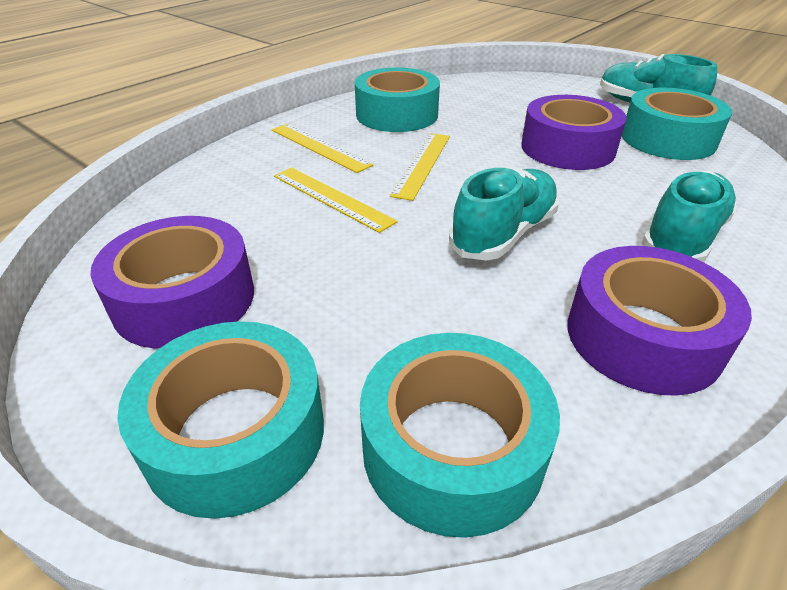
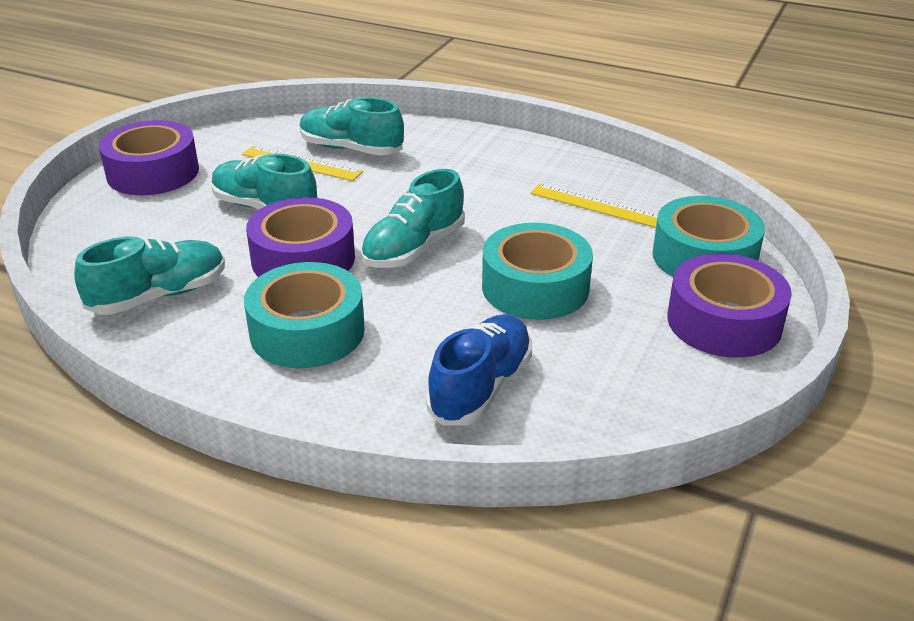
blue shoe: 0 -> 1
turquoise shoe: 3 -> 4
turquoise tape: 4 -> 3
yellow ruler: 3 -> 2

